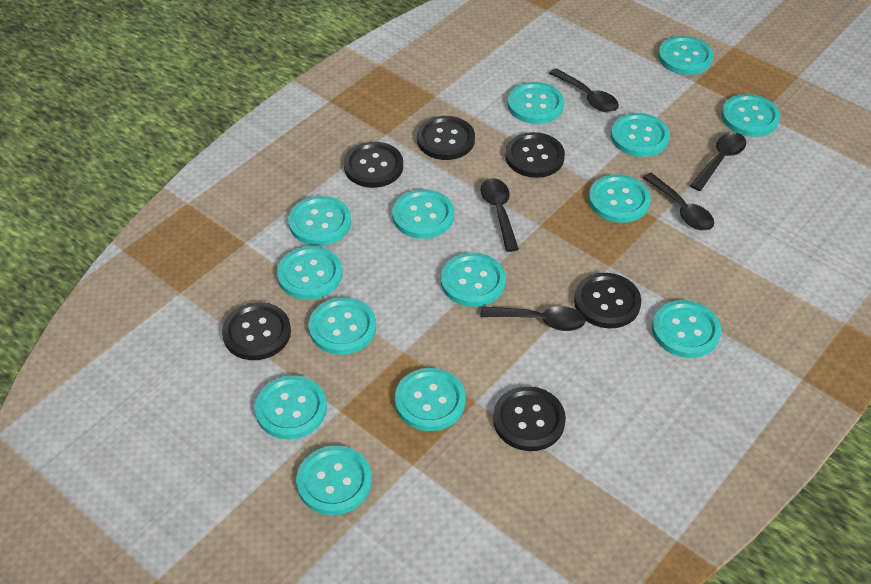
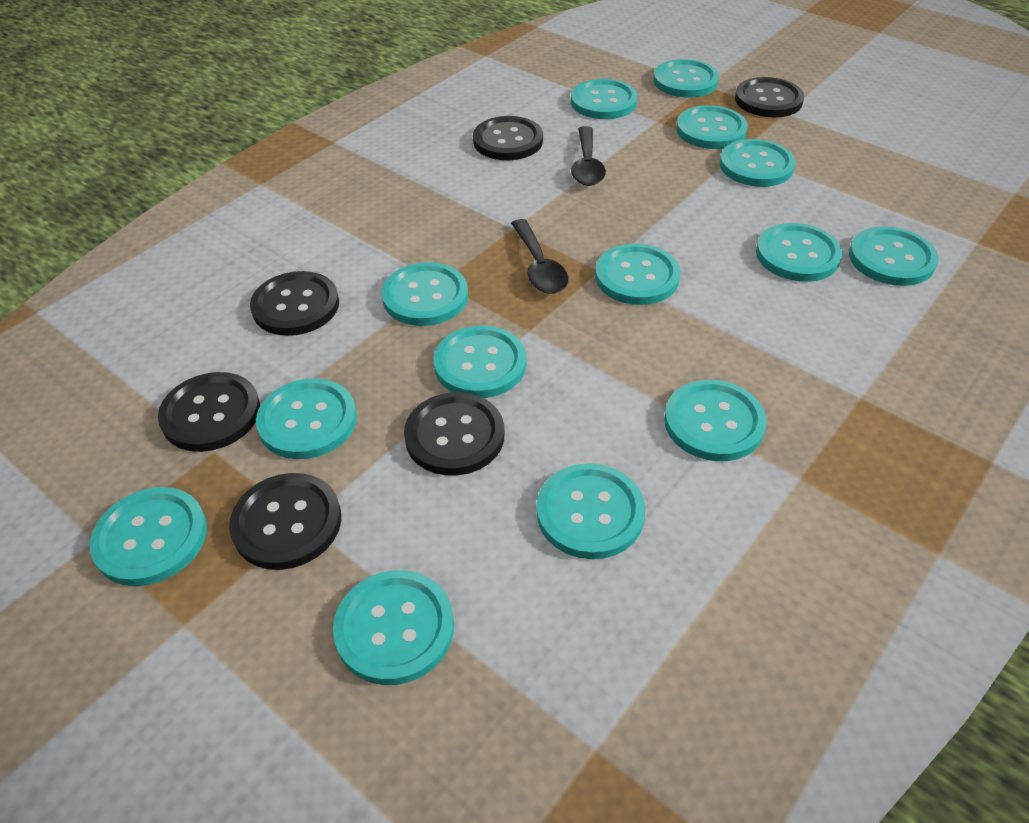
black spoon: 5 -> 2

